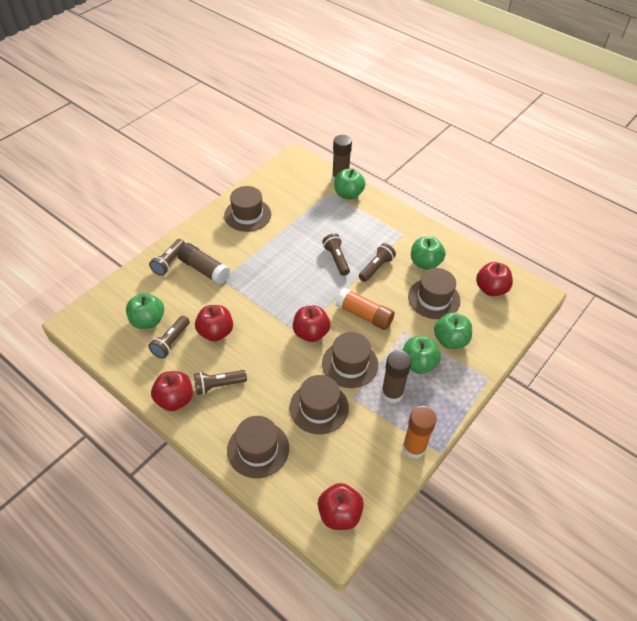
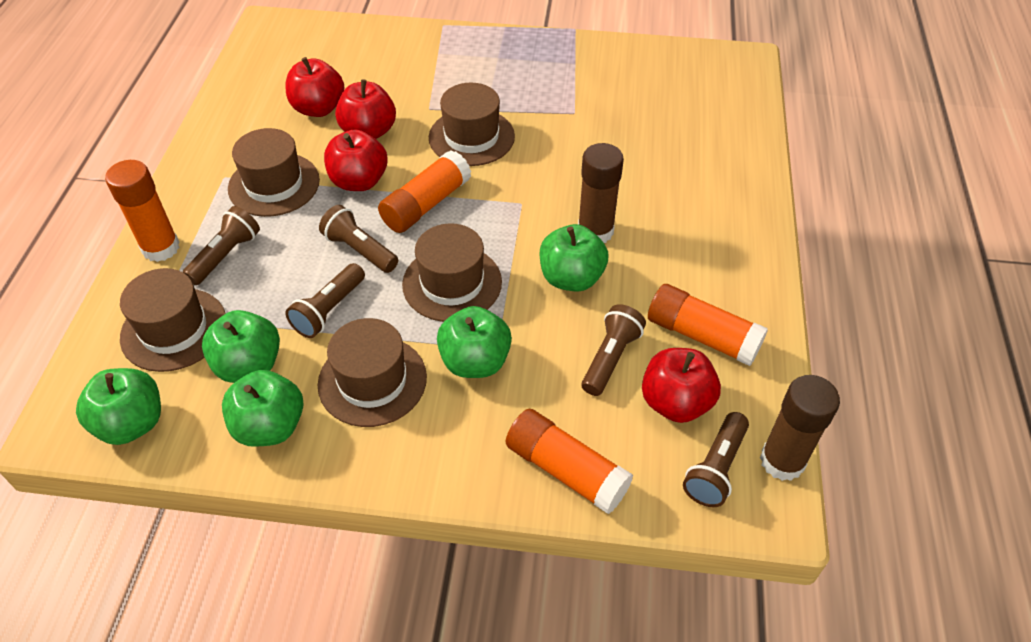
brown glue stick: 3 -> 2
orange glue stick: 2 -> 4
red apple: 5 -> 4

